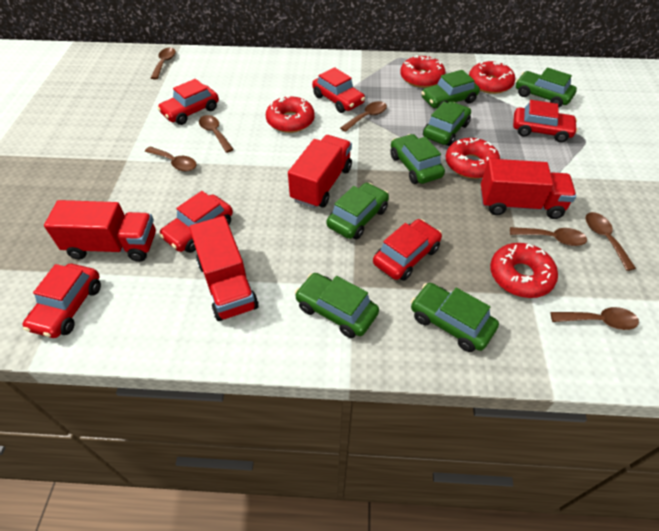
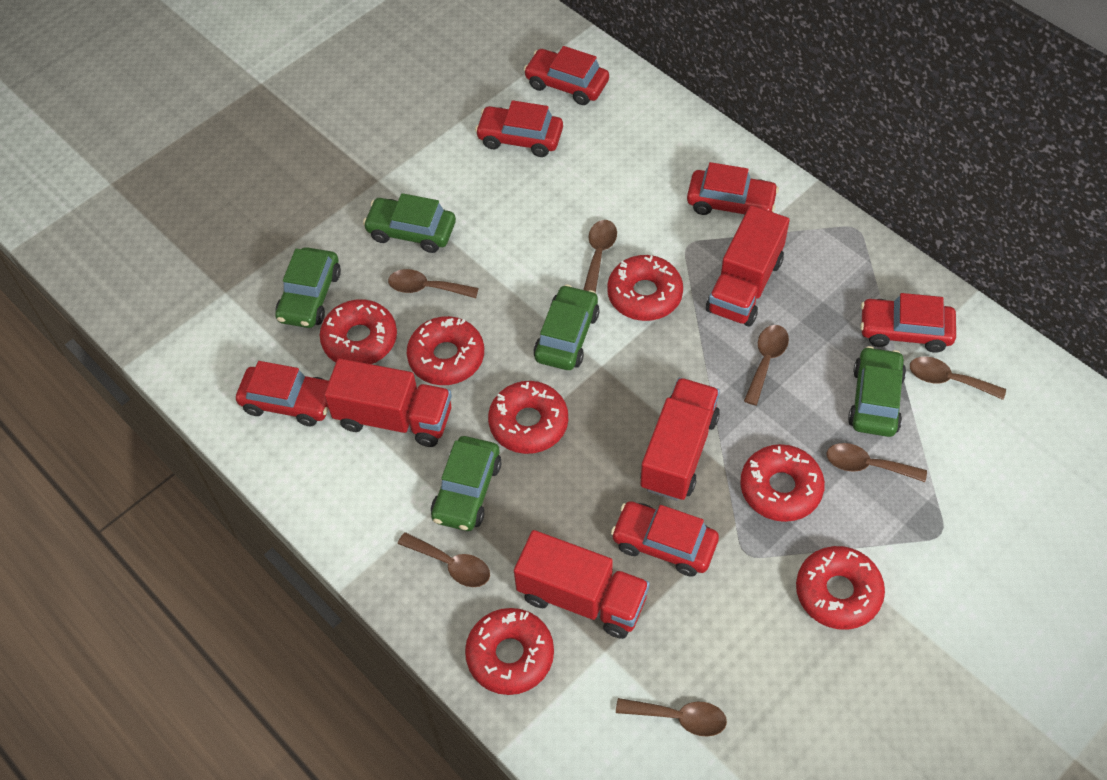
green car: 7 -> 5
red donut: 5 -> 7

